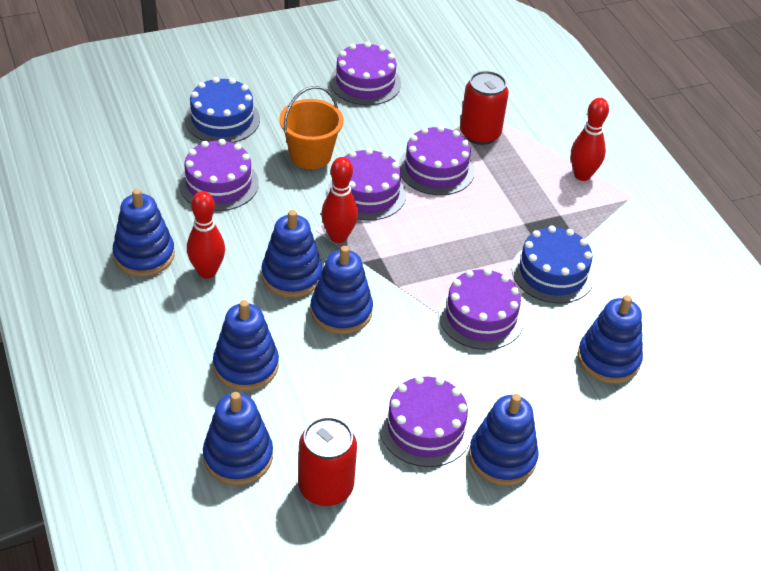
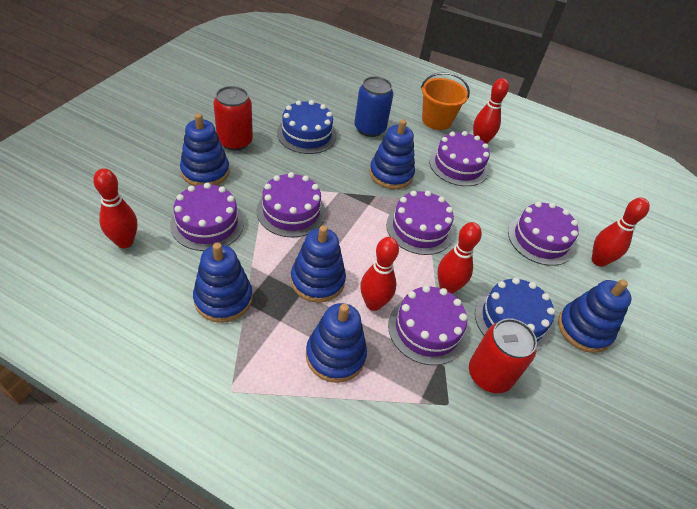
blue can: 0 -> 1
blue stacking toy: 7 -> 6
red bowling pin: 3 -> 5

